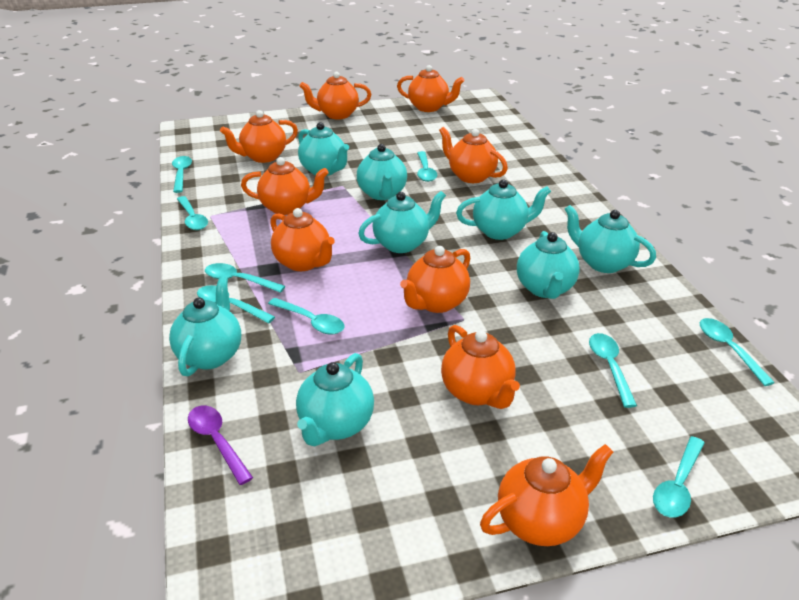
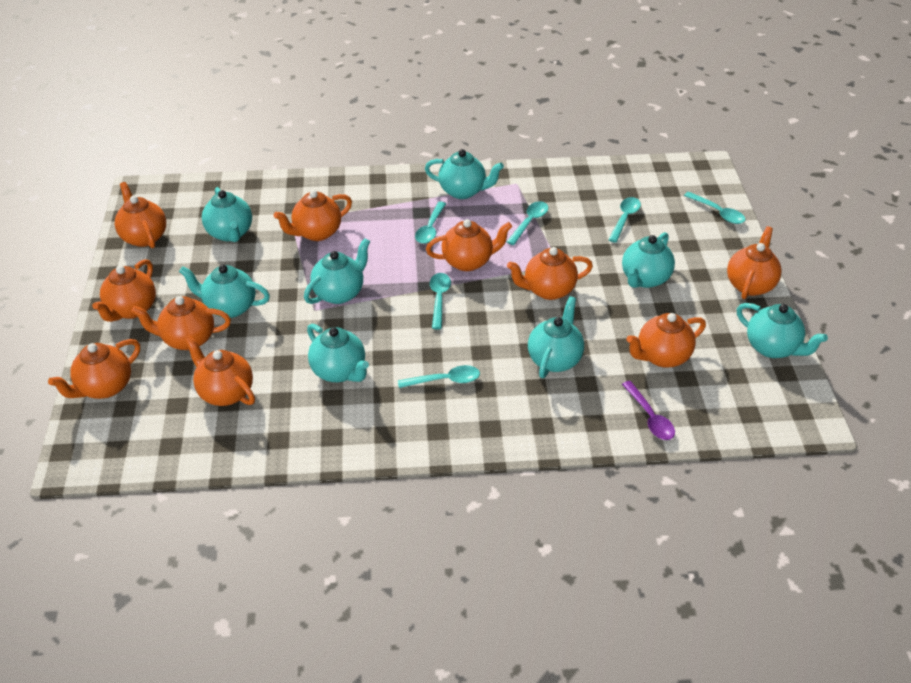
orange teapot: 9 -> 10
turquoise spoon: 9 -> 6

